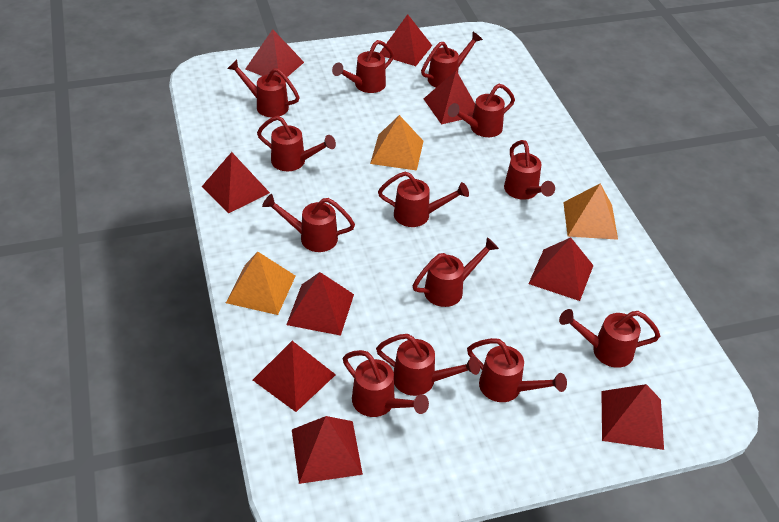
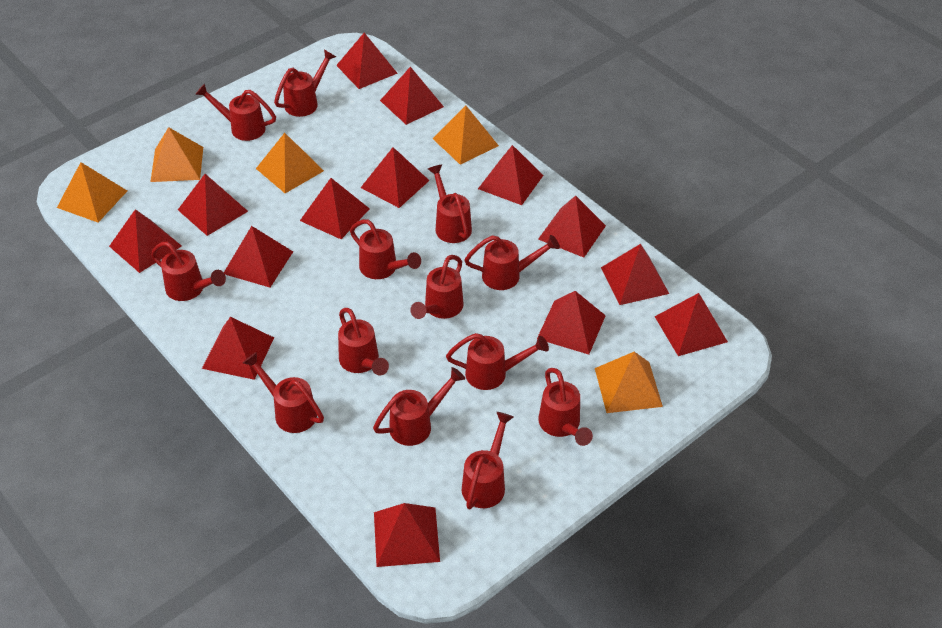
orange pyramid: 3 -> 5
red pyramid: 9 -> 14

